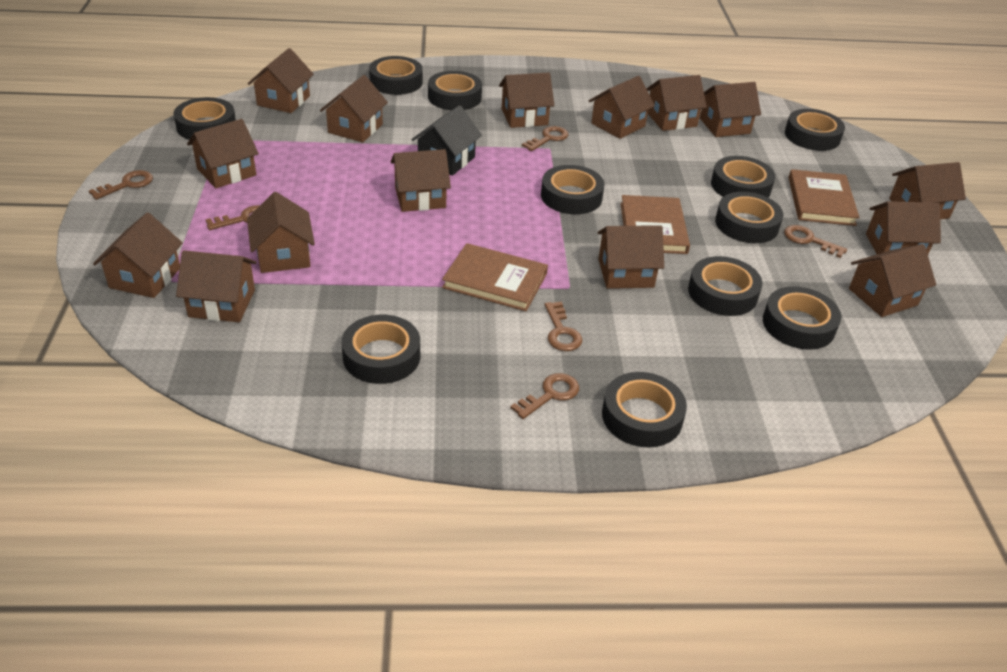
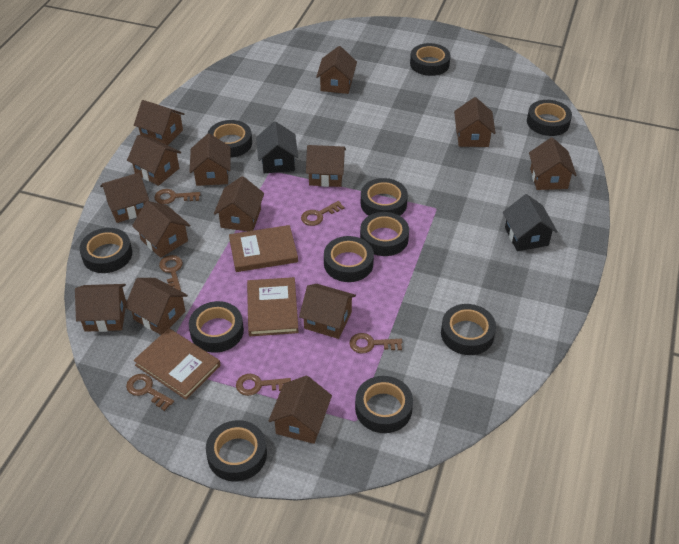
black house: 1 -> 2
brown house: 15 -> 14

